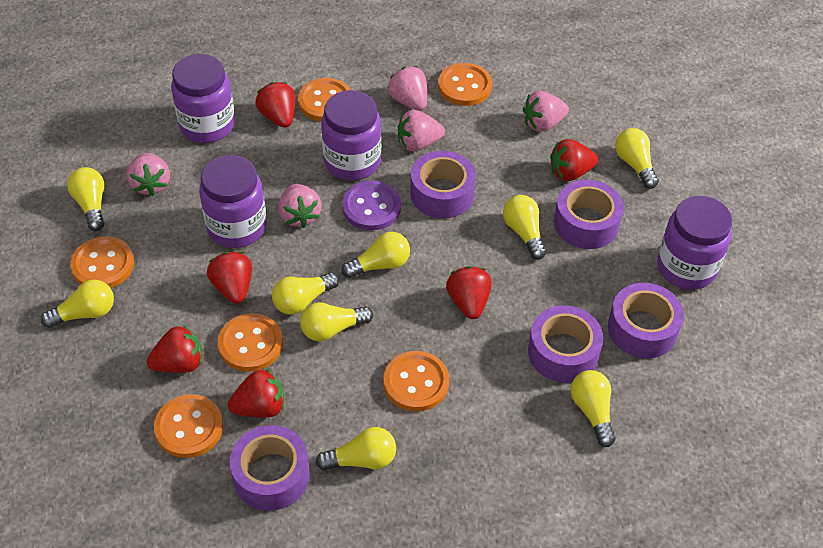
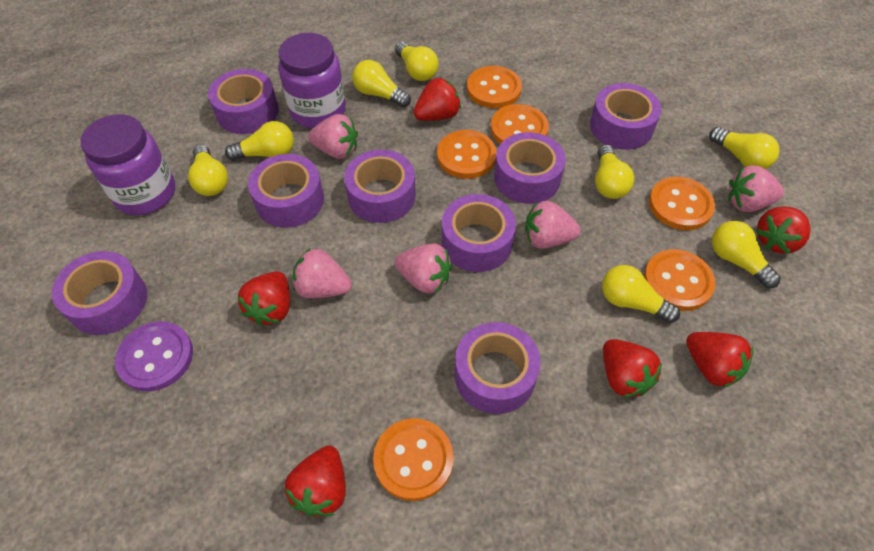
purple jar: 4 -> 2
purple tape: 5 -> 8
yellow light bulb: 9 -> 8

